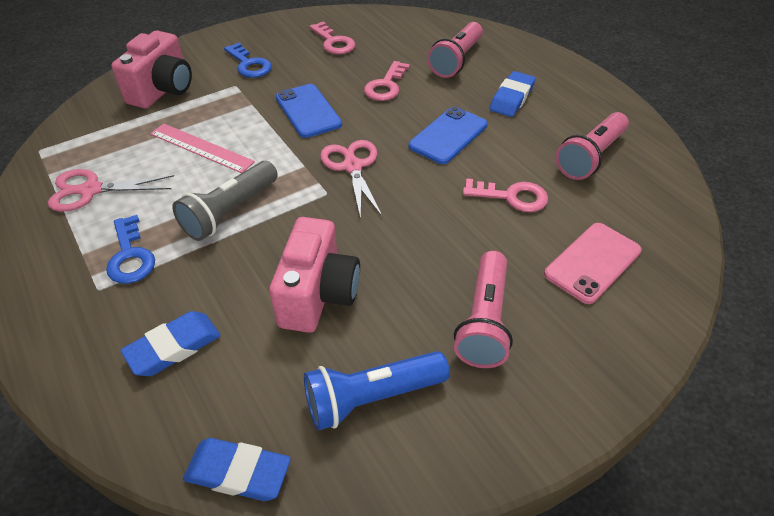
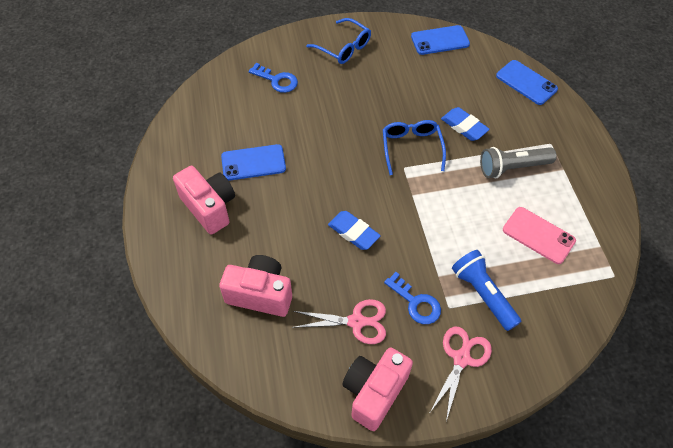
blue eraser: 3 -> 2
blue glasses: 0 -> 2
blue phone: 2 -> 3
pink camera: 2 -> 3
pink flashlight: 3 -> 0
pink key: 3 -> 0
pink ruler: 1 -> 0

